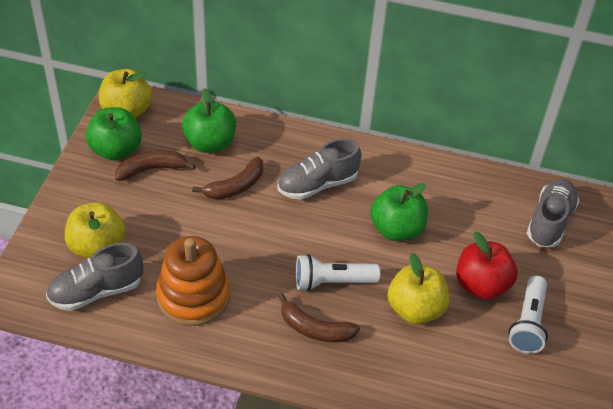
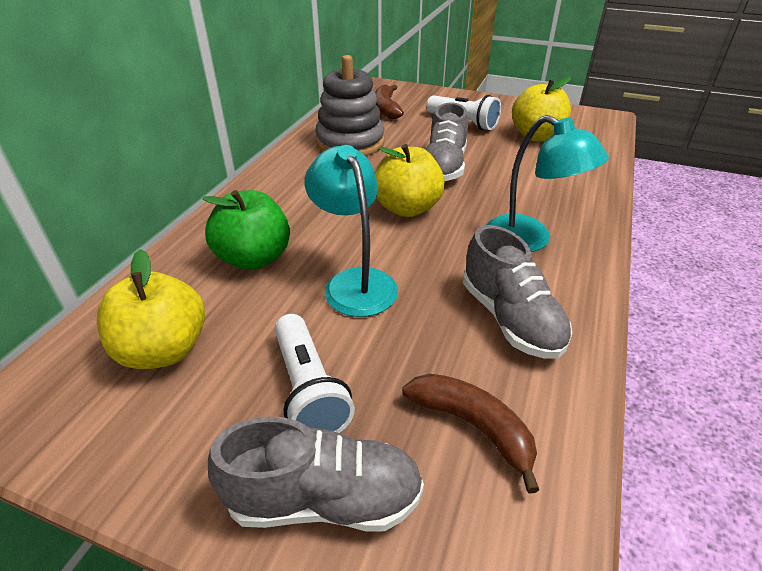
brown banana: 3 -> 2
green apple: 3 -> 1
grey stacking toy: 0 -> 1
orange stacking toy: 1 -> 0
red apple: 1 -> 0
turquoise lamp: 0 -> 2

